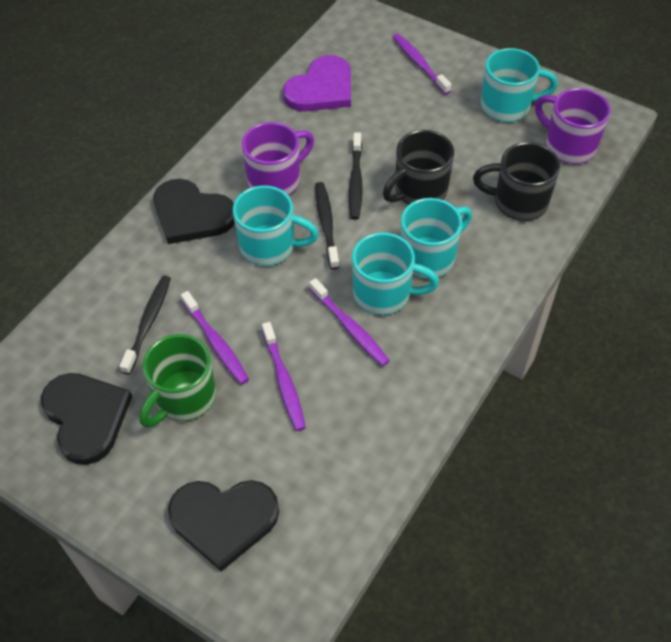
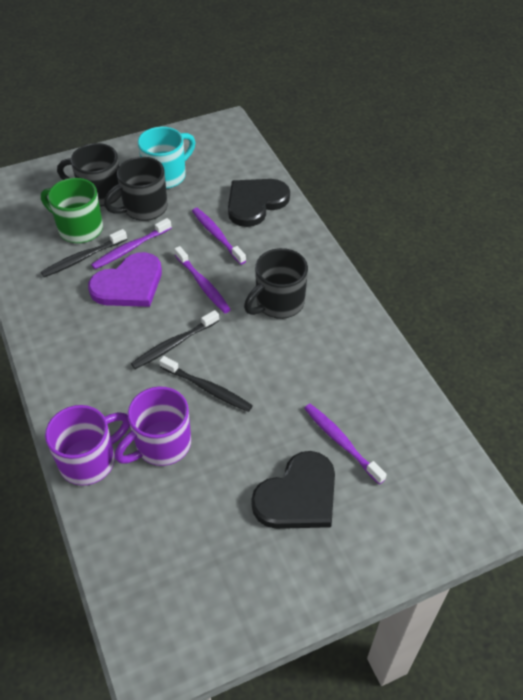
black heart: 3 -> 2
black mug: 2 -> 3
turquoise mug: 4 -> 1

